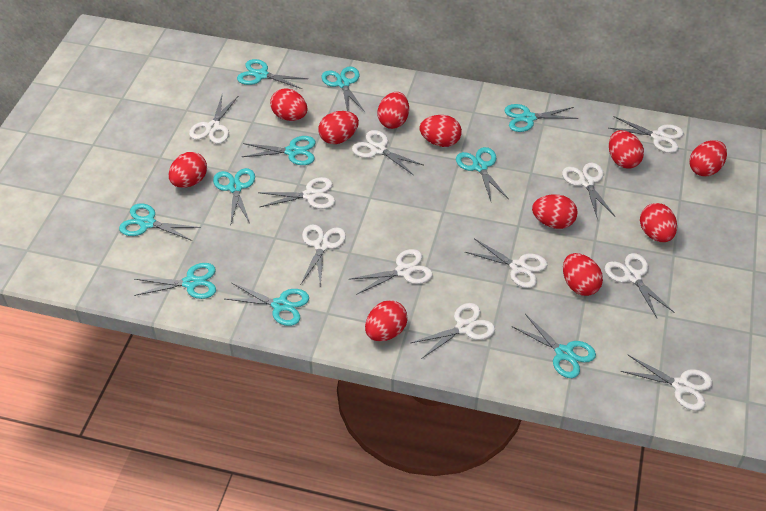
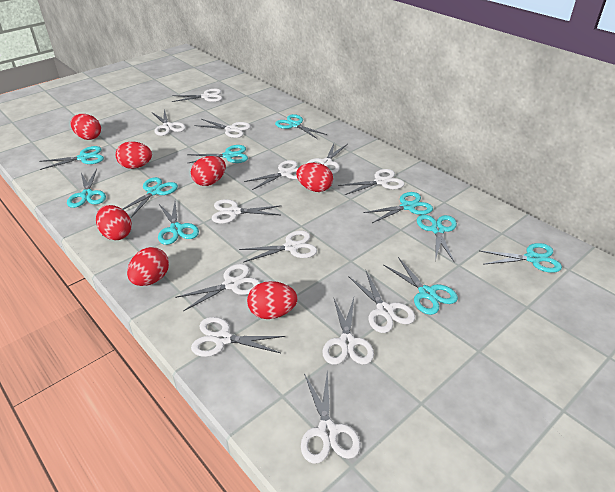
red egg: 11 -> 7
white scissors: 11 -> 13

